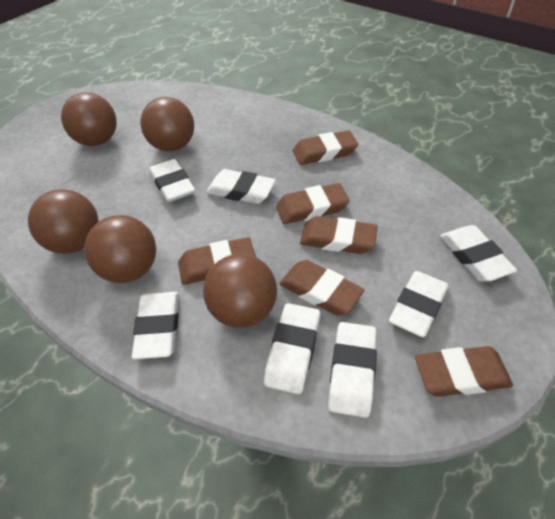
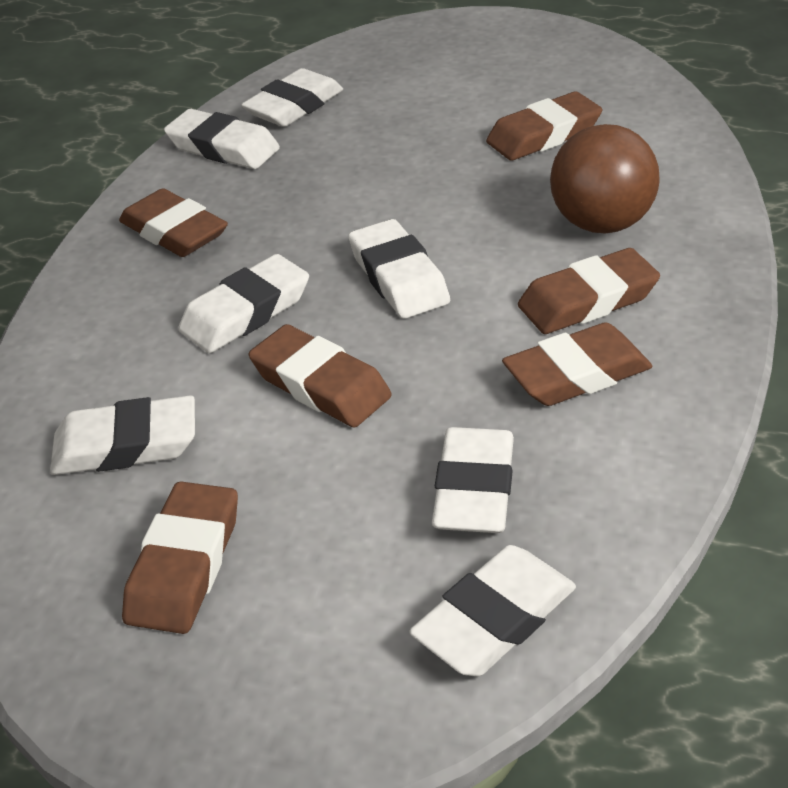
brown ball: 5 -> 1

